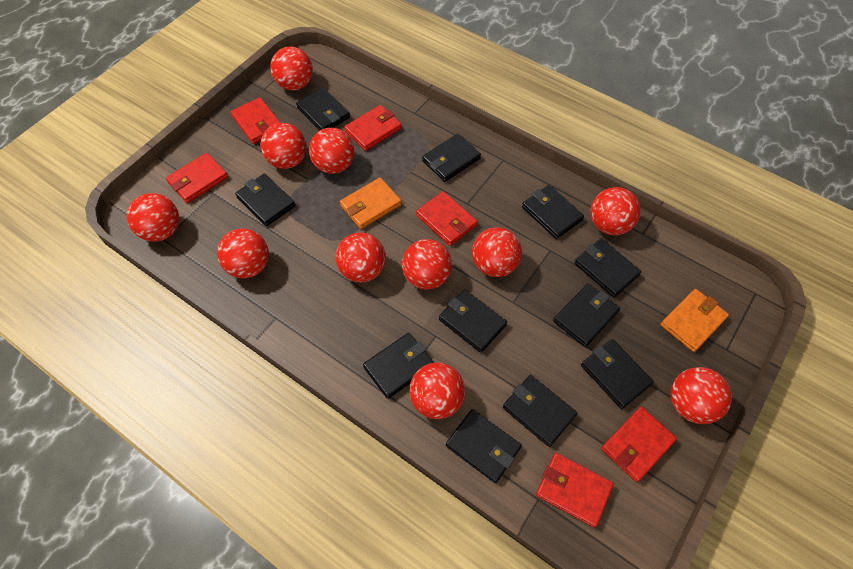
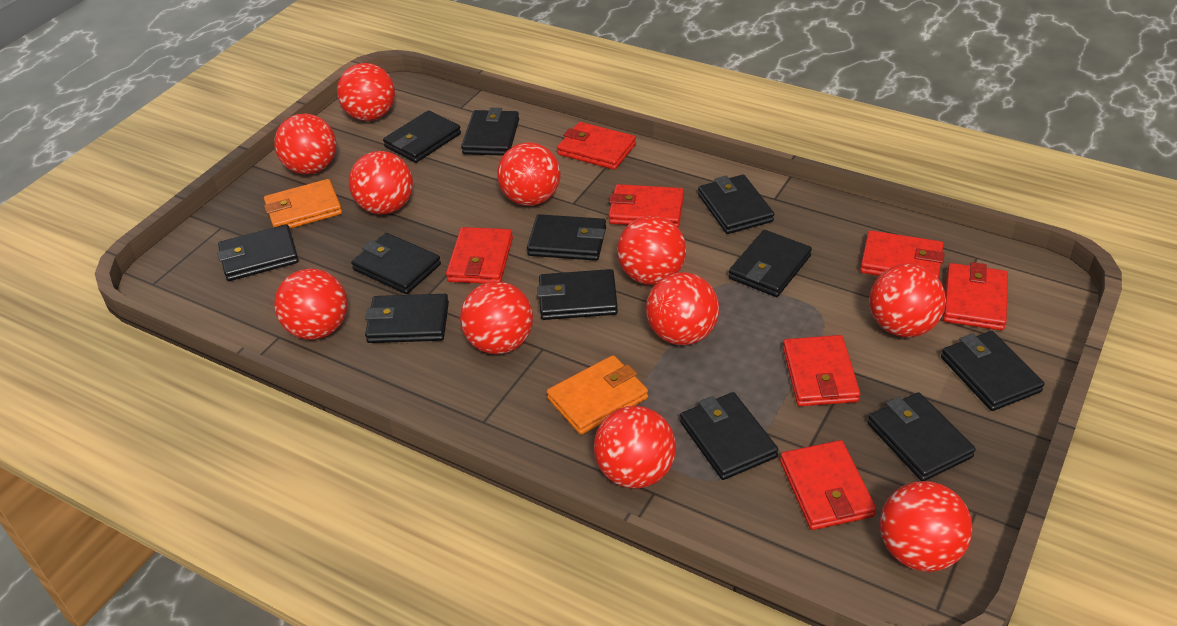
black wallet: 11 -> 12
red wallet: 6 -> 7

